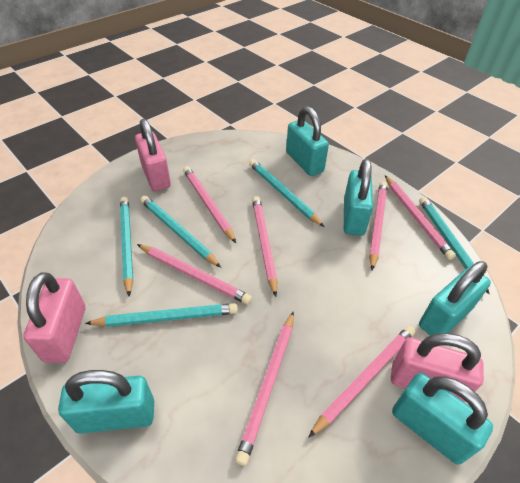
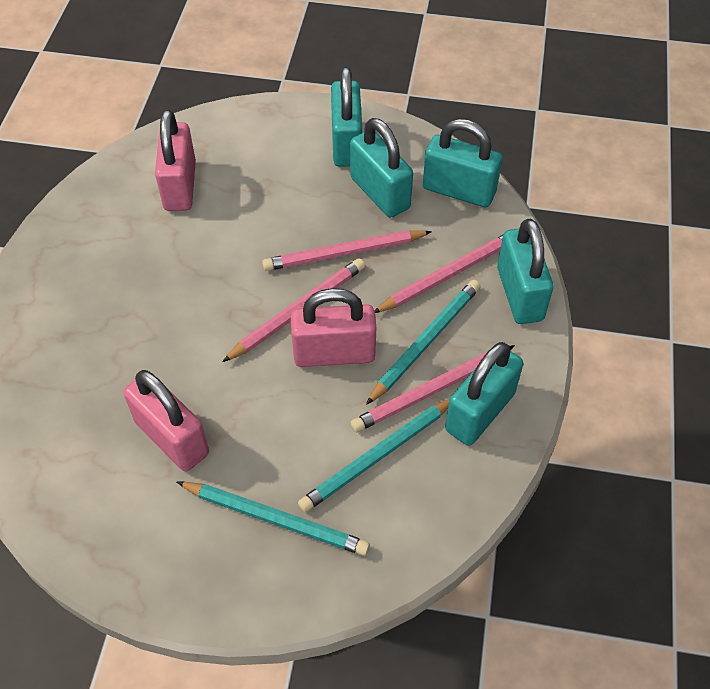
pink pencil: 7 -> 4
turquoise pencil: 5 -> 3

